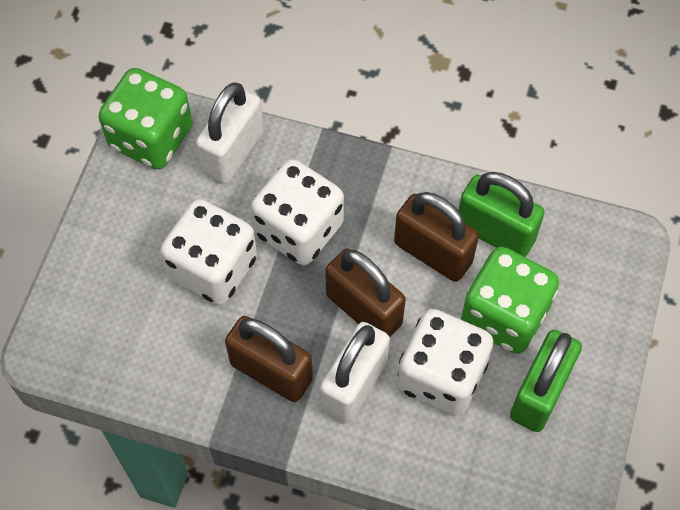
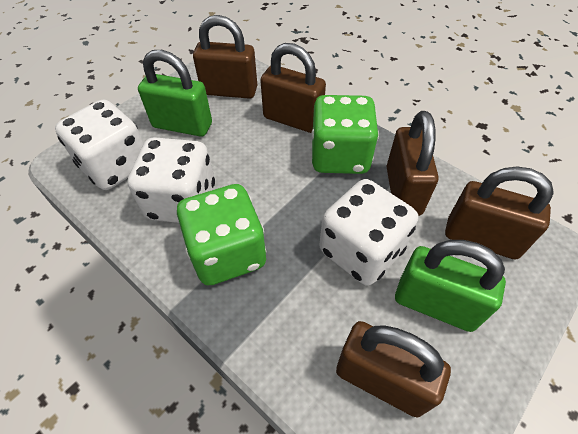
brown padlock: 3 -> 5
white padlock: 2 -> 0

